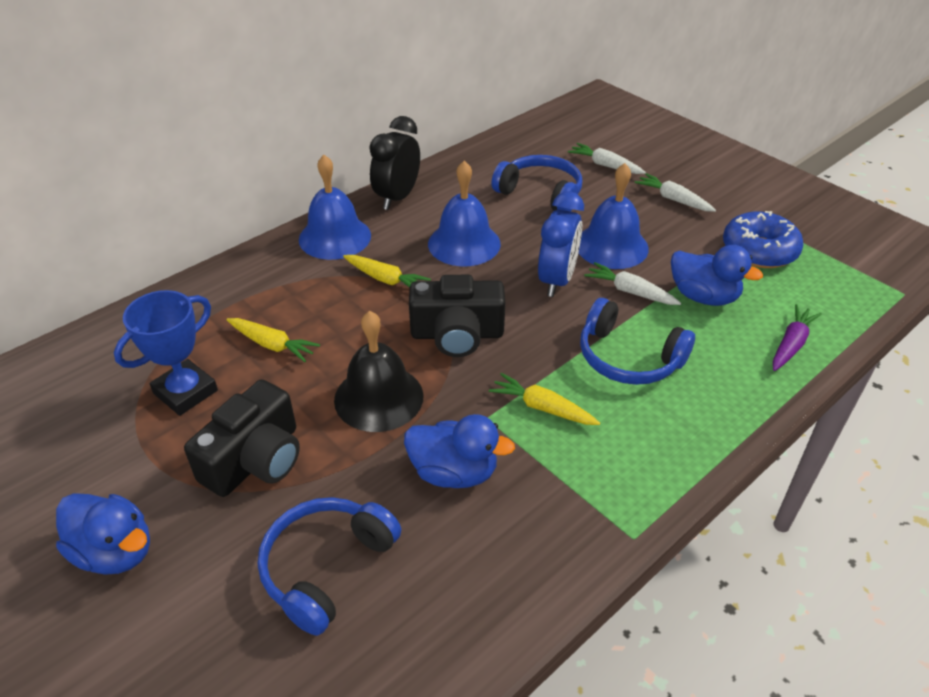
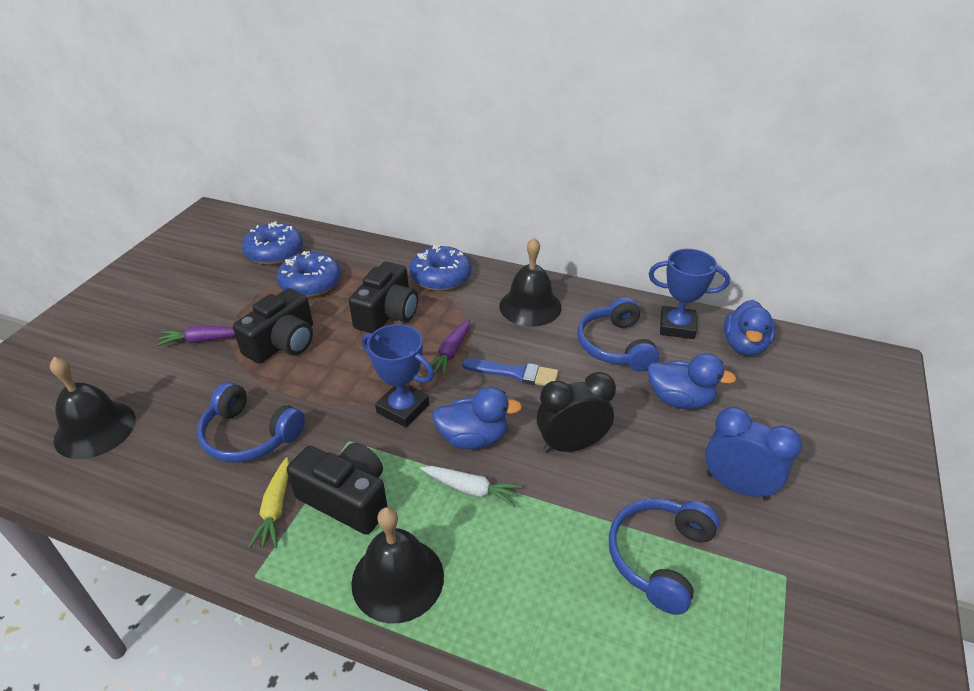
black bell: 1 -> 3
black camera: 2 -> 3
blue bell: 3 -> 0
blue brush: 0 -> 1
blue donut: 1 -> 3
blue trophy: 1 -> 2
purple carrot: 1 -> 2
white carrot: 3 -> 1
yellow carrot: 3 -> 1

